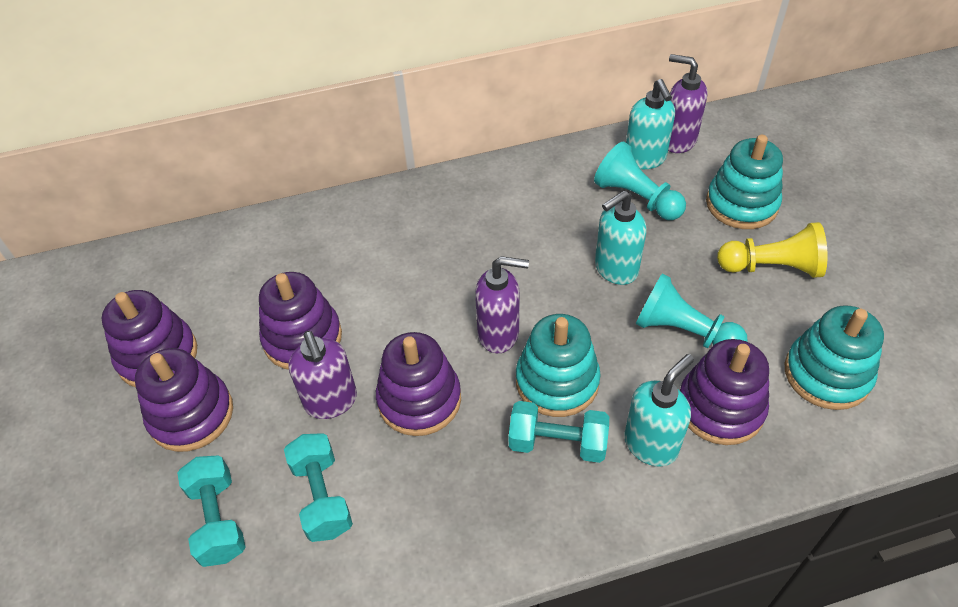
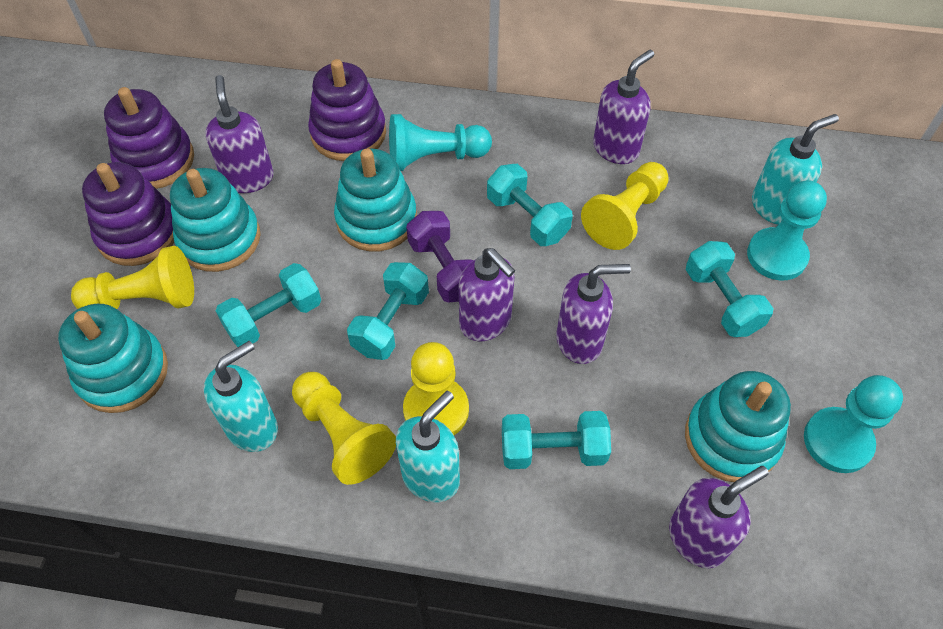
purple dumbbell: 0 -> 1
purple soap dispenser: 3 -> 5
purple stacking toy: 5 -> 3
turquoise dumbbell: 3 -> 5
turquoise pawn: 2 -> 3
turquoise stacking toy: 3 -> 4
yellow pawn: 1 -> 4

